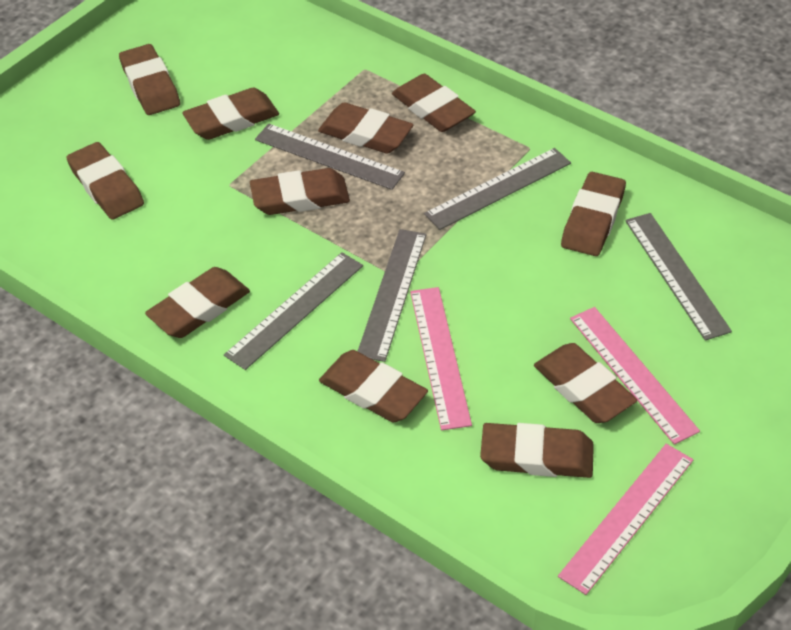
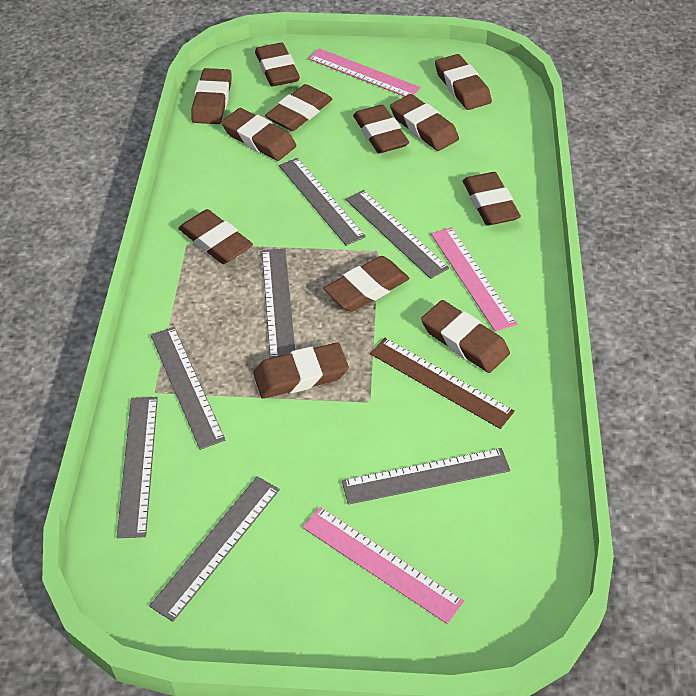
brown eraser: 11 -> 12
brown ruler: 0 -> 1
grey ruler: 5 -> 7

